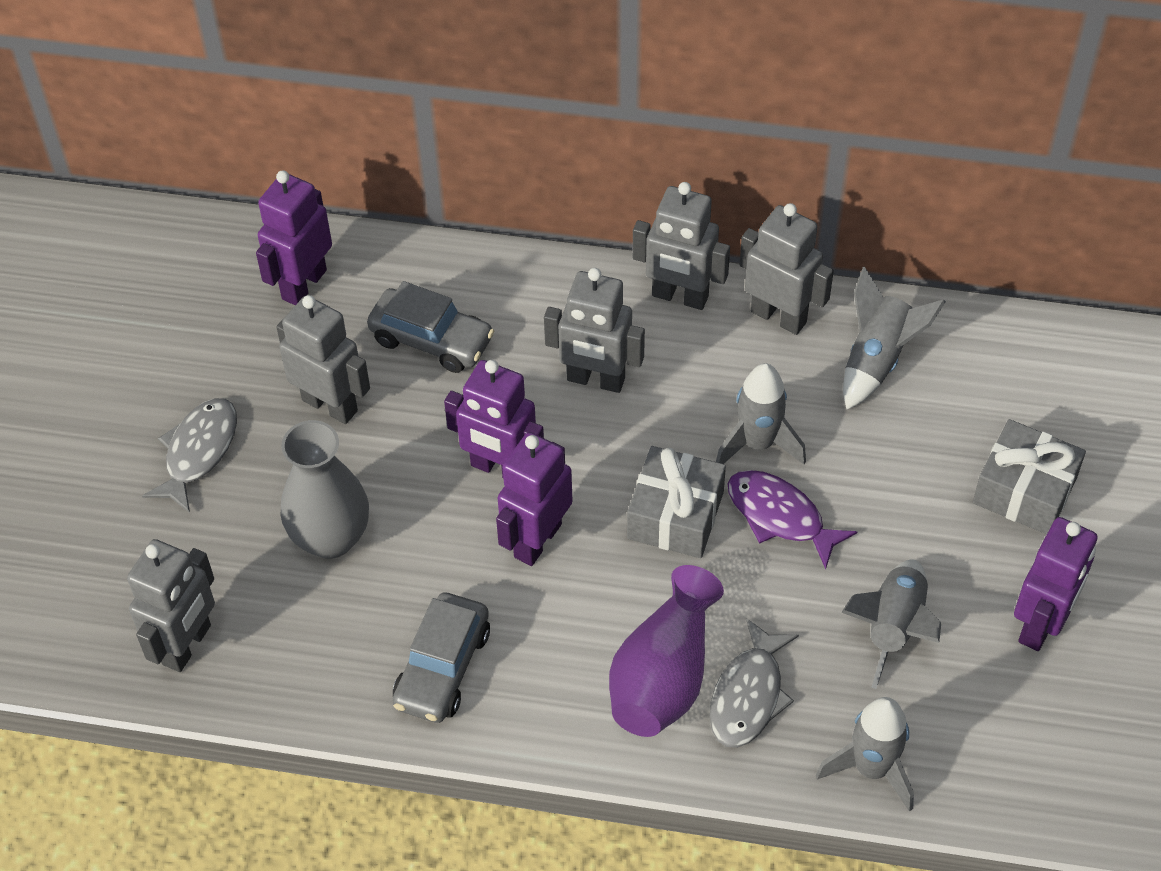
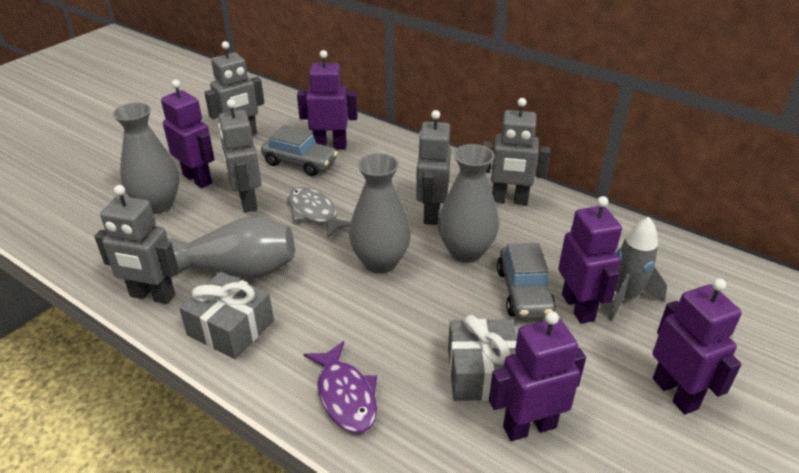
grey fish: 2 -> 1
grey rocket: 4 -> 1
grey vase: 1 -> 4
purple robot: 4 -> 5
purple vase: 1 -> 0

